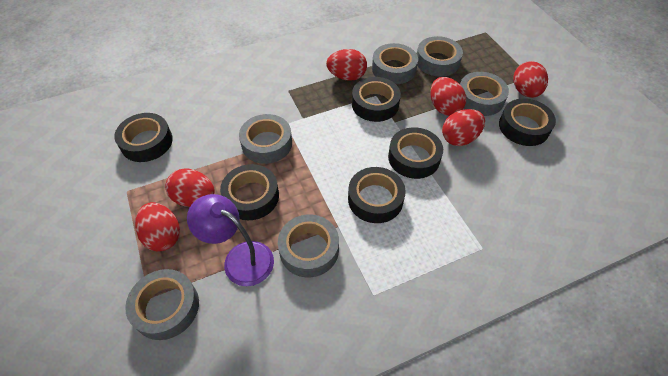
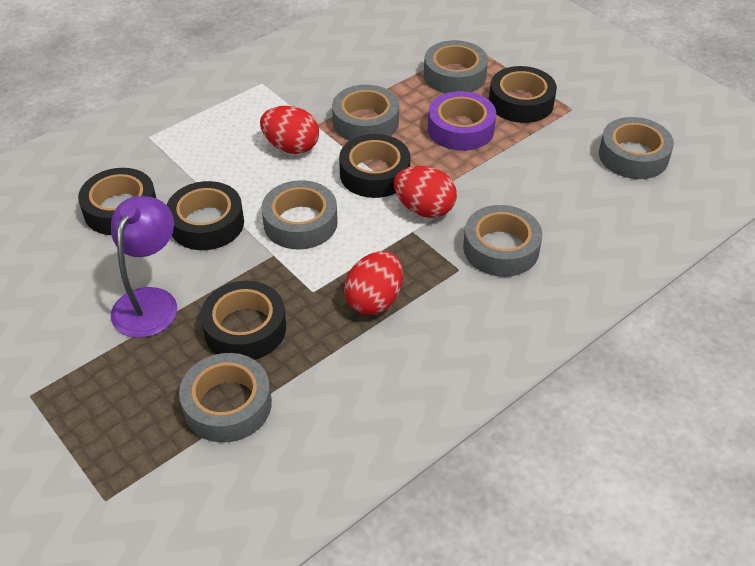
black tape: 6 -> 5
purple tape: 0 -> 1
red egg: 6 -> 3

